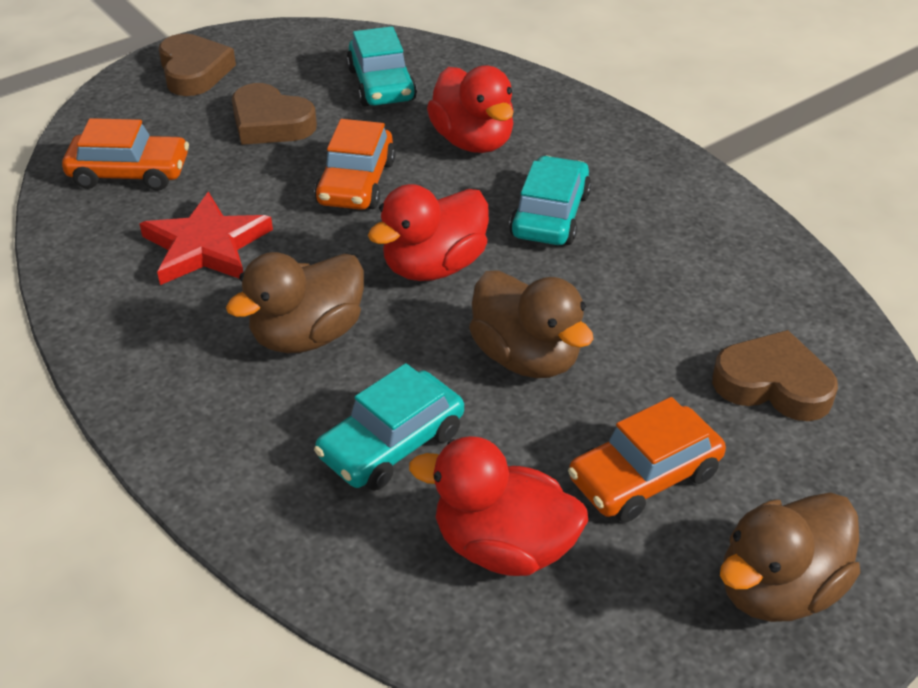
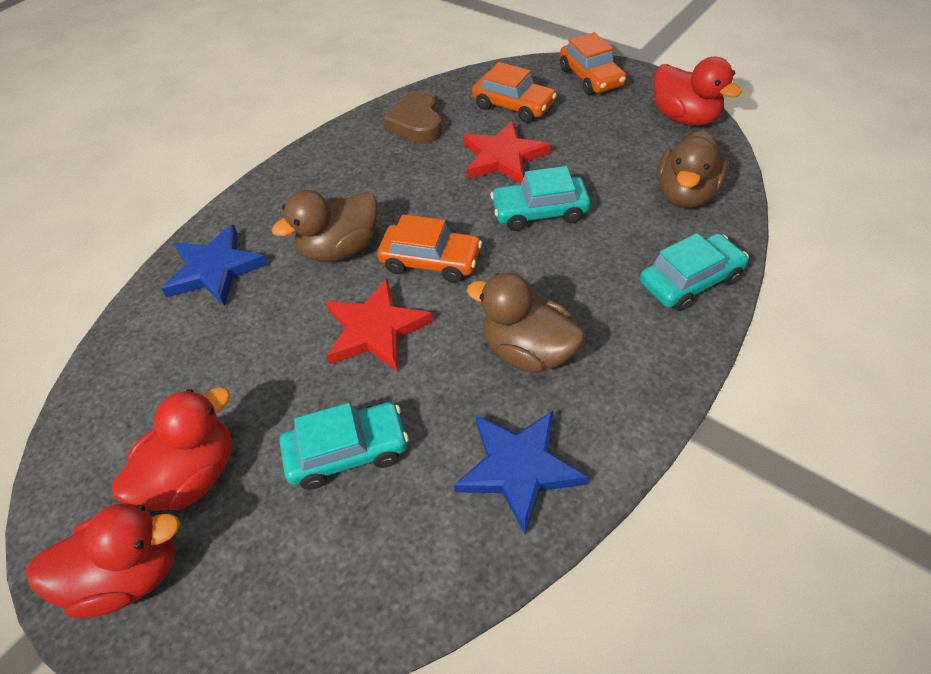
blue star: 0 -> 2
brown heart: 3 -> 1
red star: 1 -> 2

